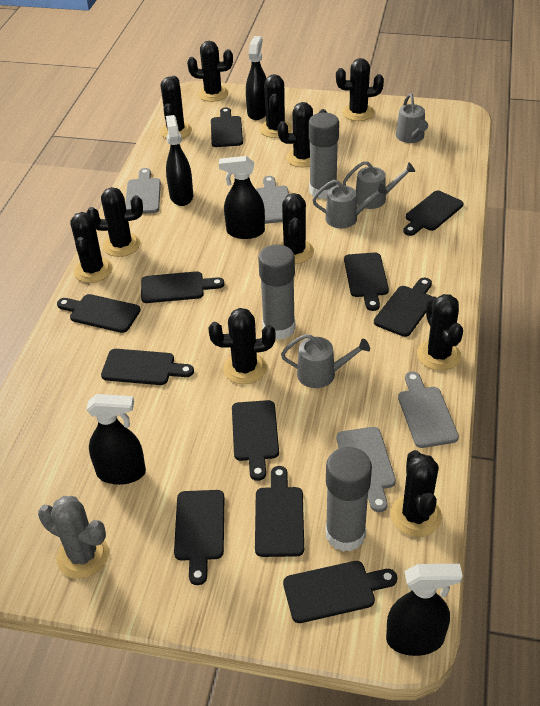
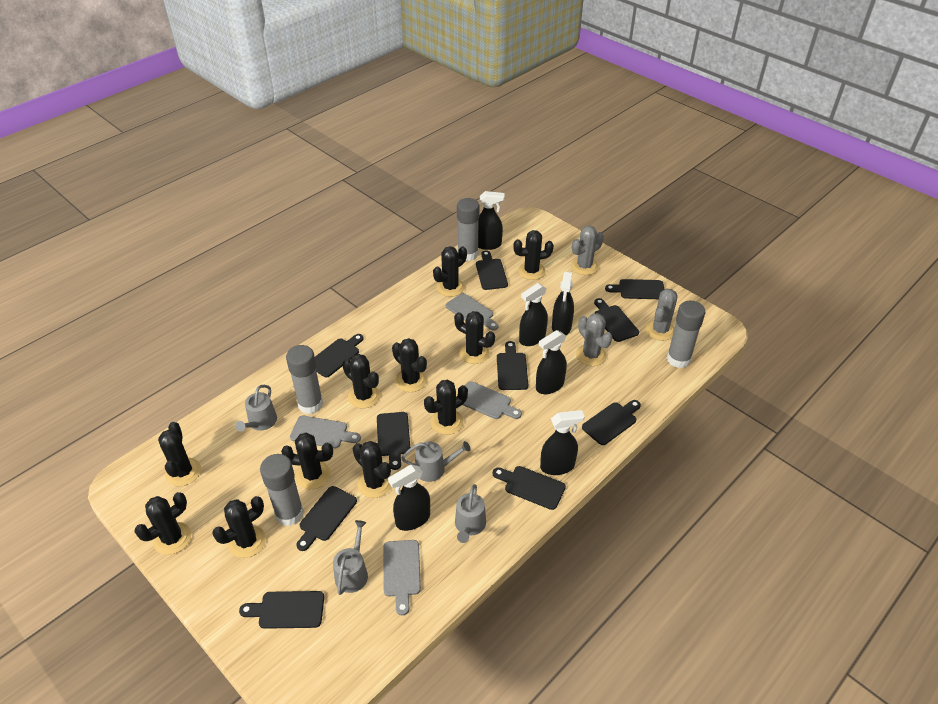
black cutting board: 11 -> 10
black spray bottle: 5 -> 6
grey cactus: 1 -> 3
grey glue stick: 3 -> 4

